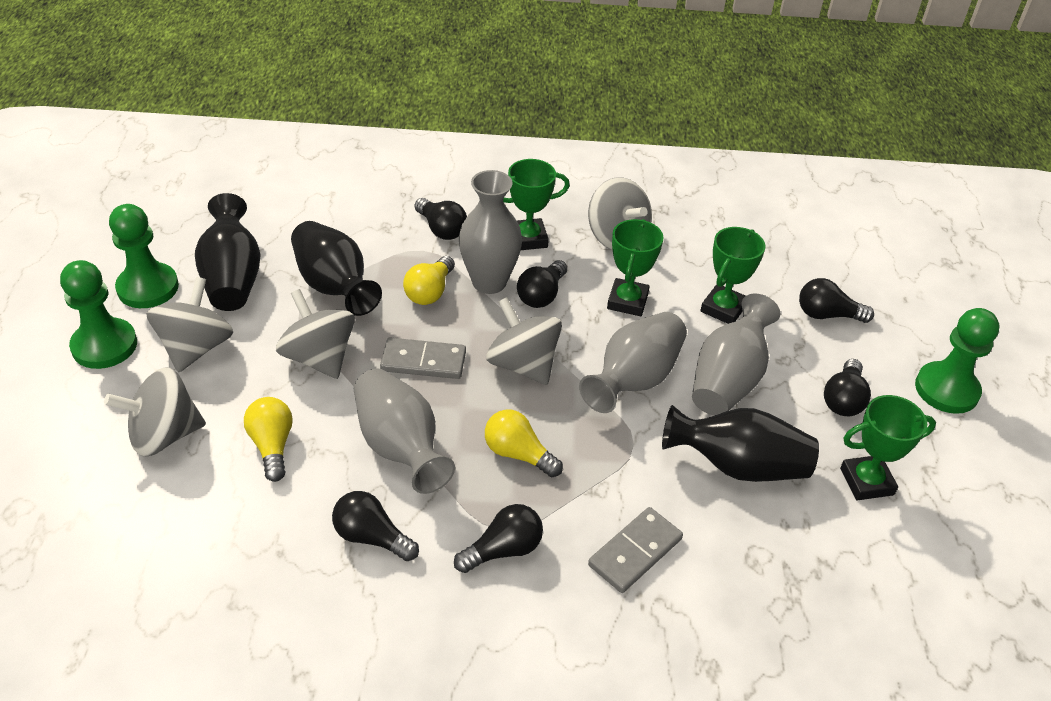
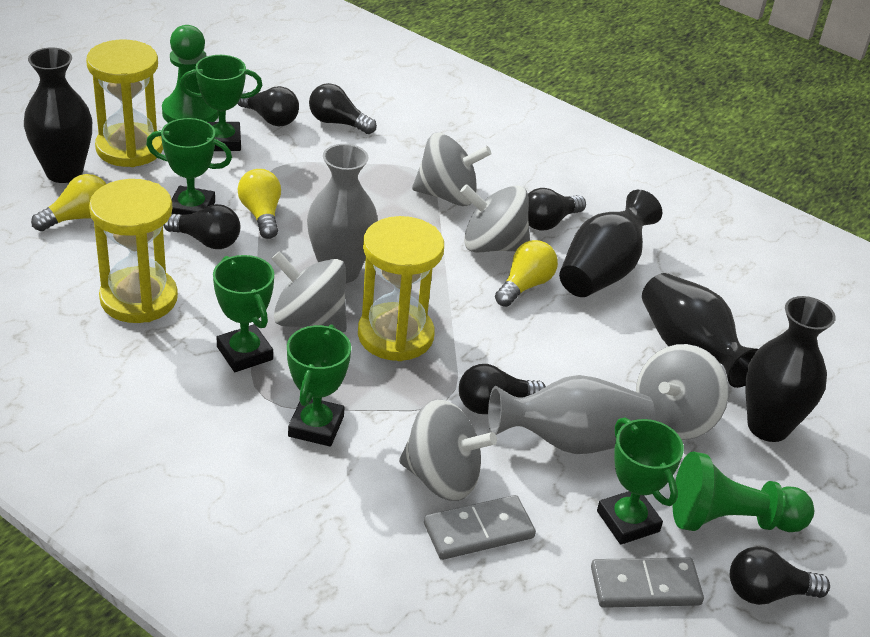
black vase: 3 -> 4
green pawn: 3 -> 2
green trophy: 4 -> 5
grey vase: 4 -> 2
yellow hourglass: 0 -> 3

